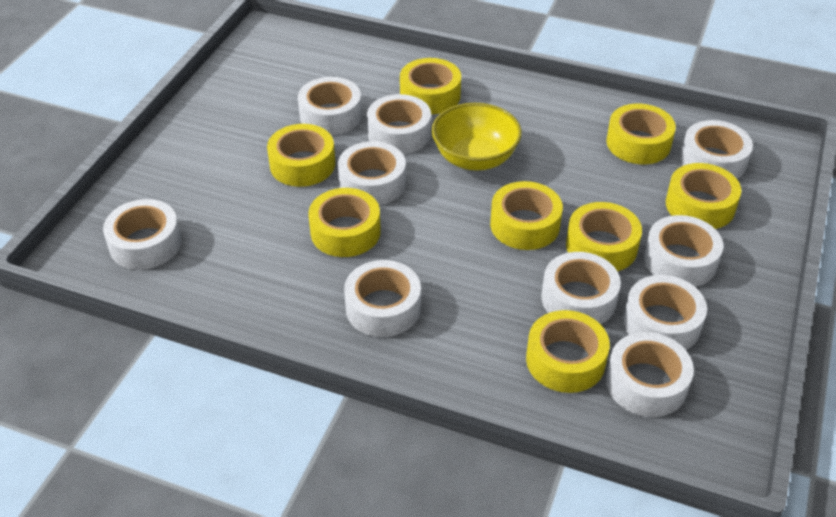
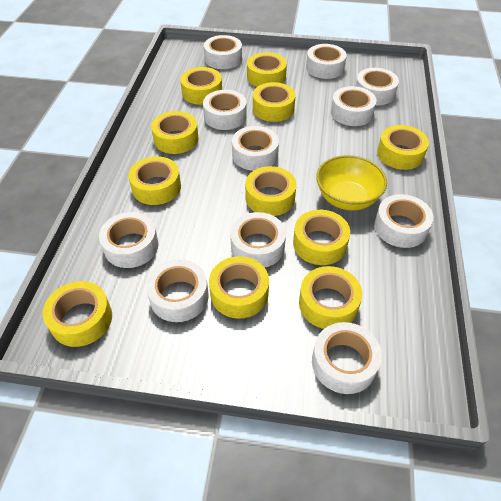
white tape: 10 -> 11
yellow tape: 8 -> 11

